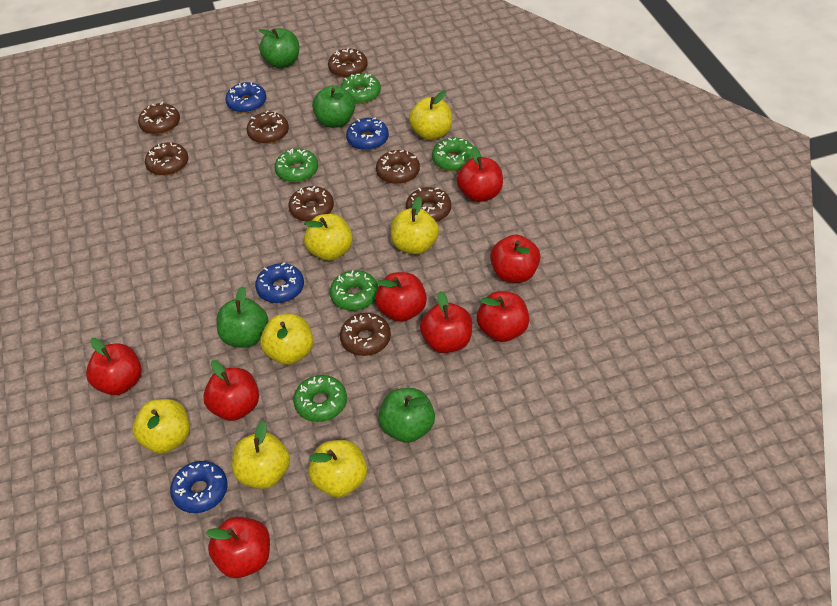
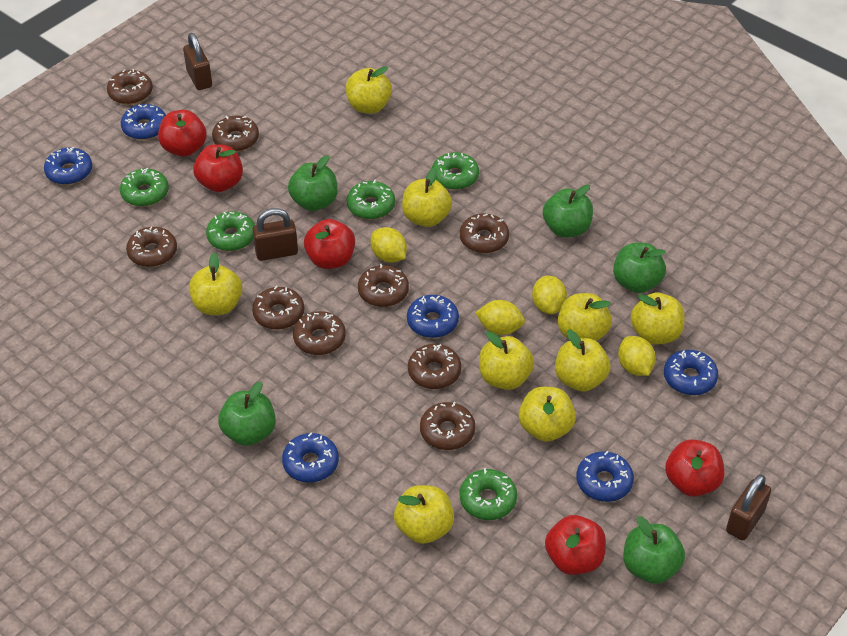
blue donut: 4 -> 6
brown donut: 8 -> 9
brown padlock: 0 -> 3
green apple: 4 -> 5
red apple: 8 -> 5
yellow apple: 7 -> 9
yellow lemon: 0 -> 4

